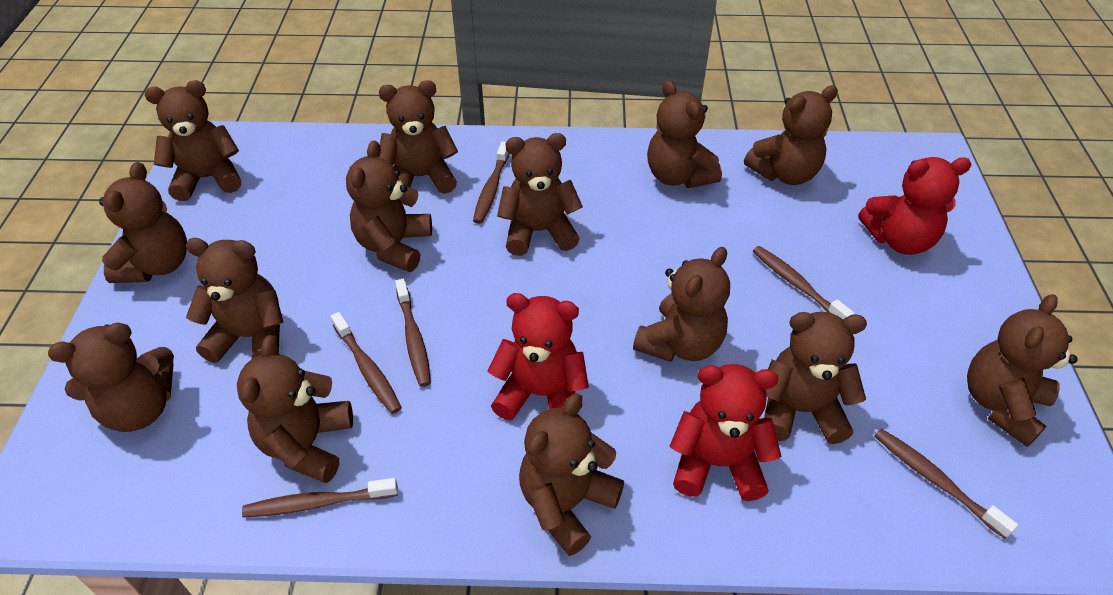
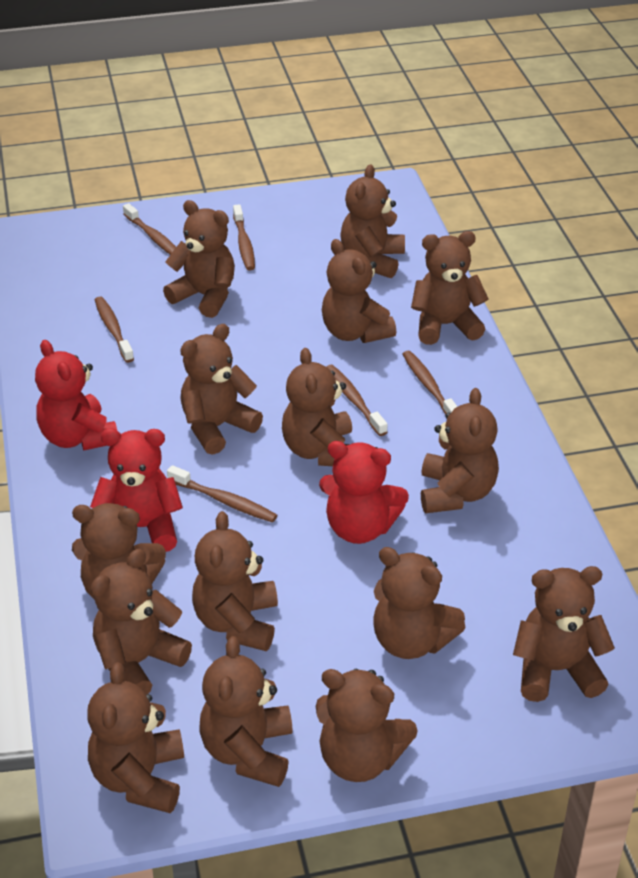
brown teddy bear: 14 -> 15

